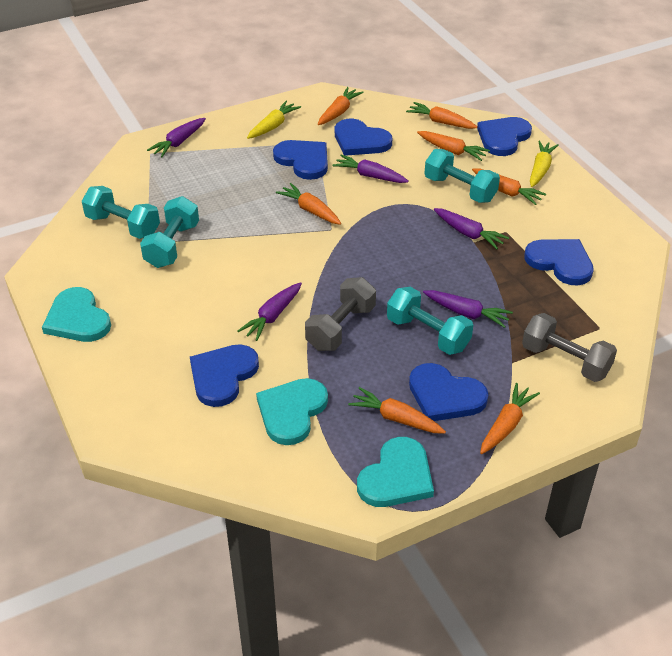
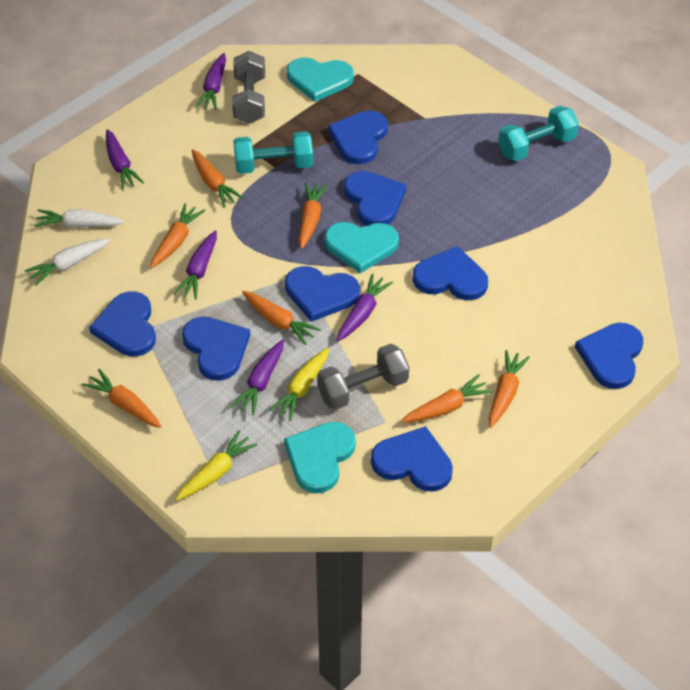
blue heart: 6 -> 8
turquoise dumbbell: 4 -> 2
white carrot: 0 -> 2

